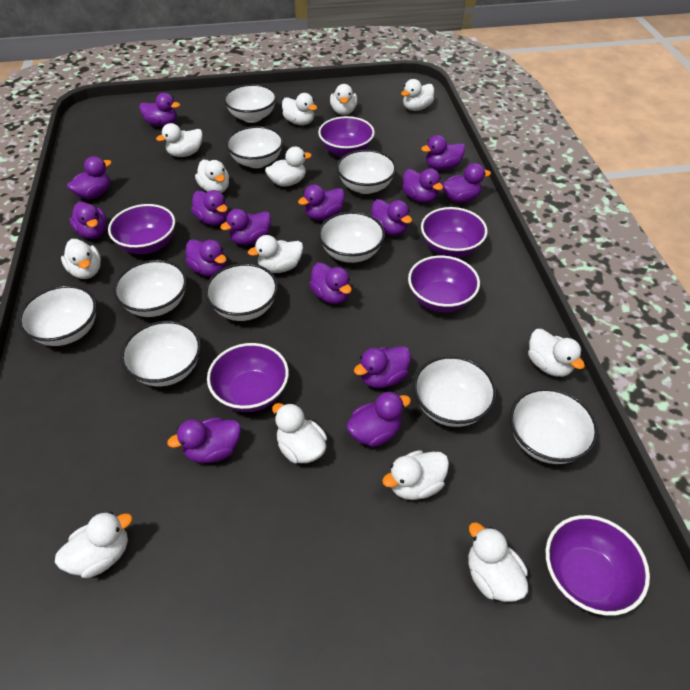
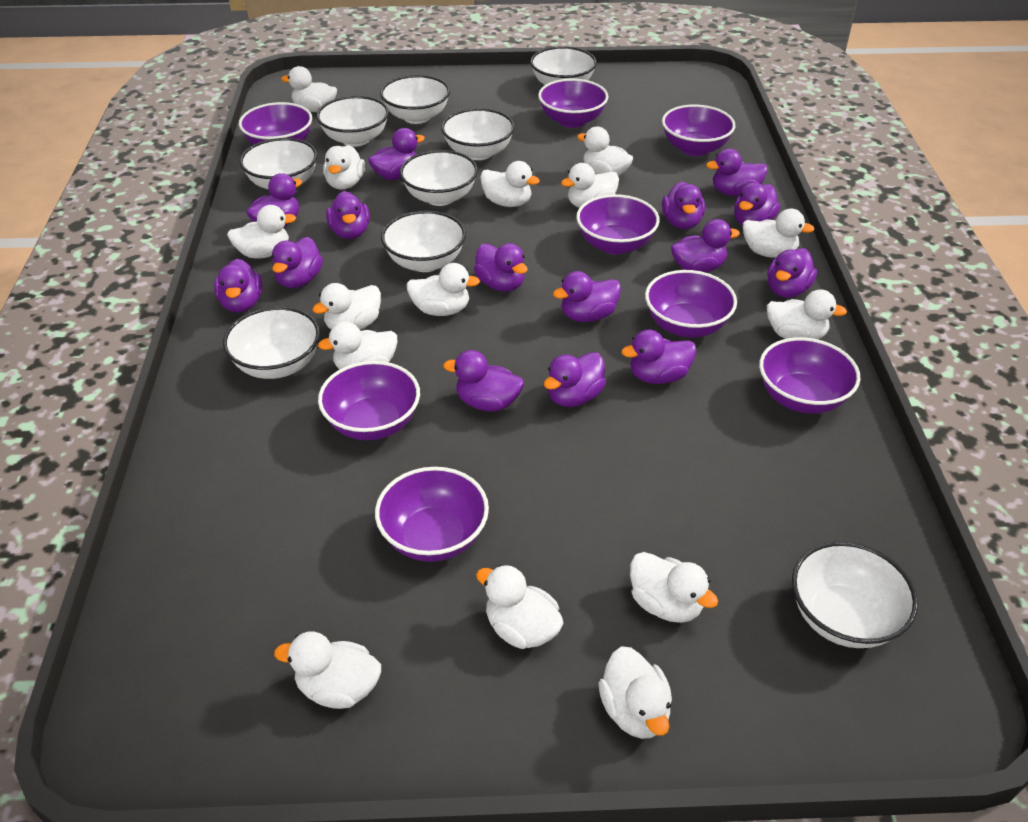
purple bowl: 6 -> 8
white bowl: 10 -> 9
white duck: 13 -> 15

